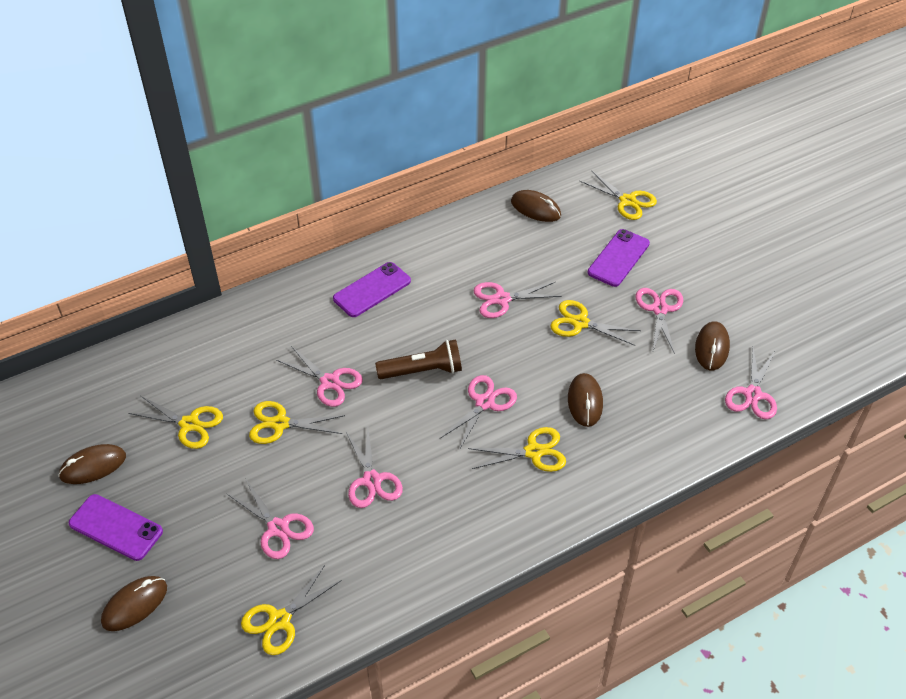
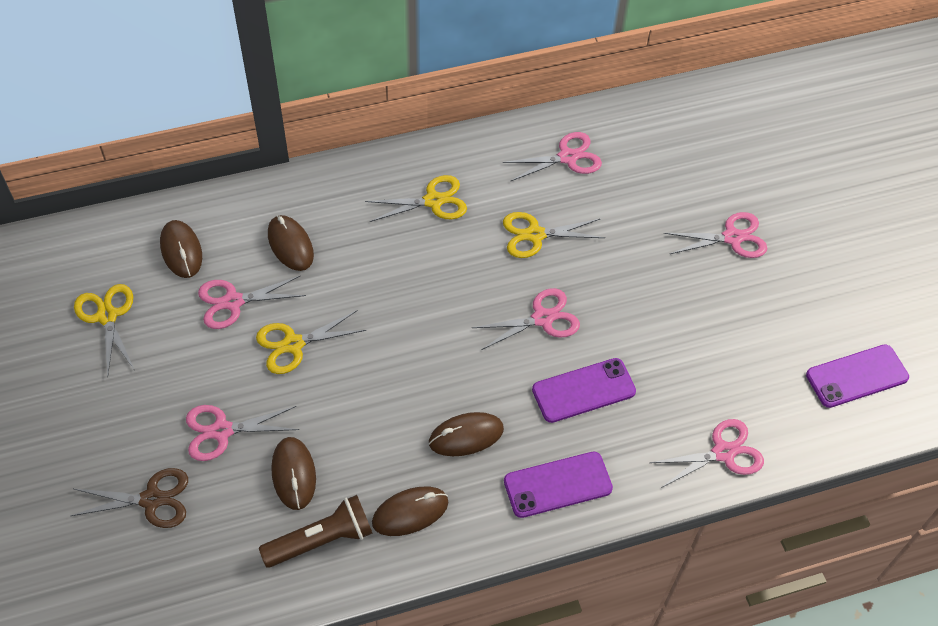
brown scissors: 0 -> 1
pink scissors: 7 -> 6
yellow scissors: 6 -> 4

